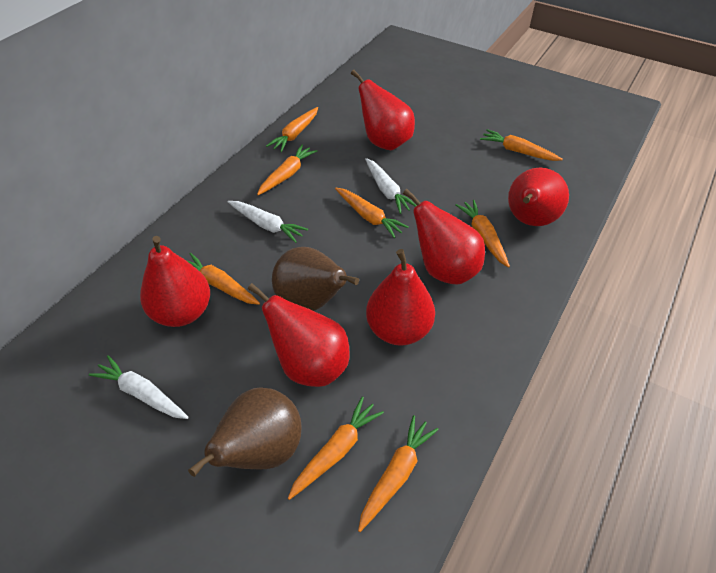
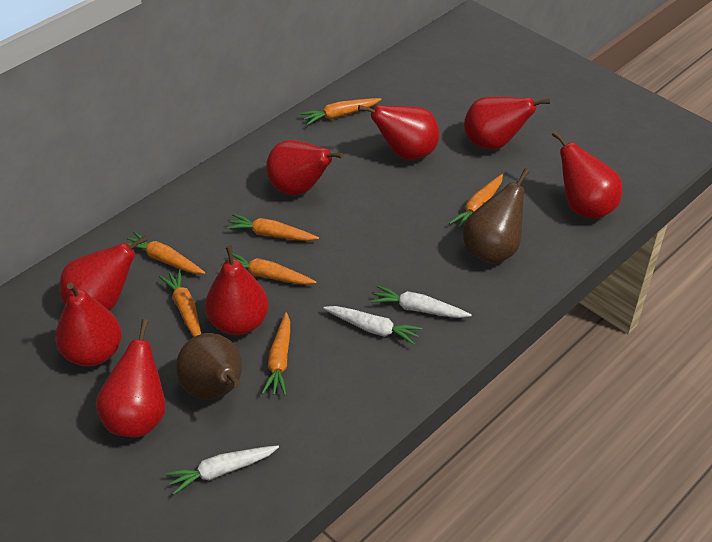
orange carrot: 8 -> 7
red pear: 6 -> 8

